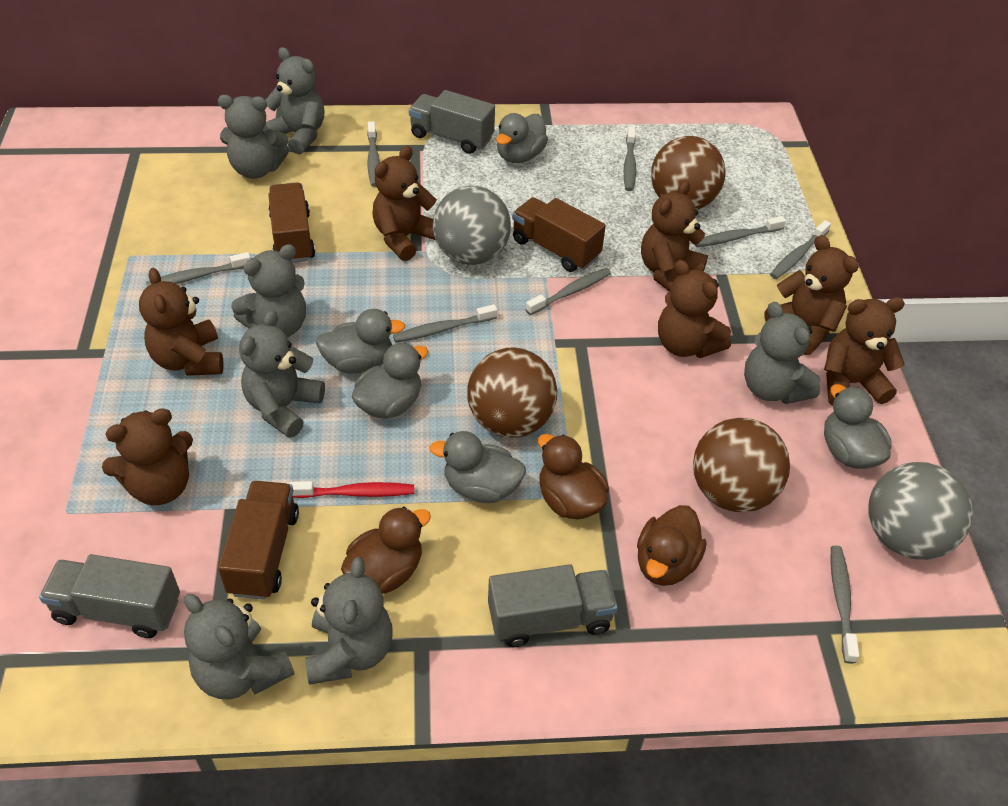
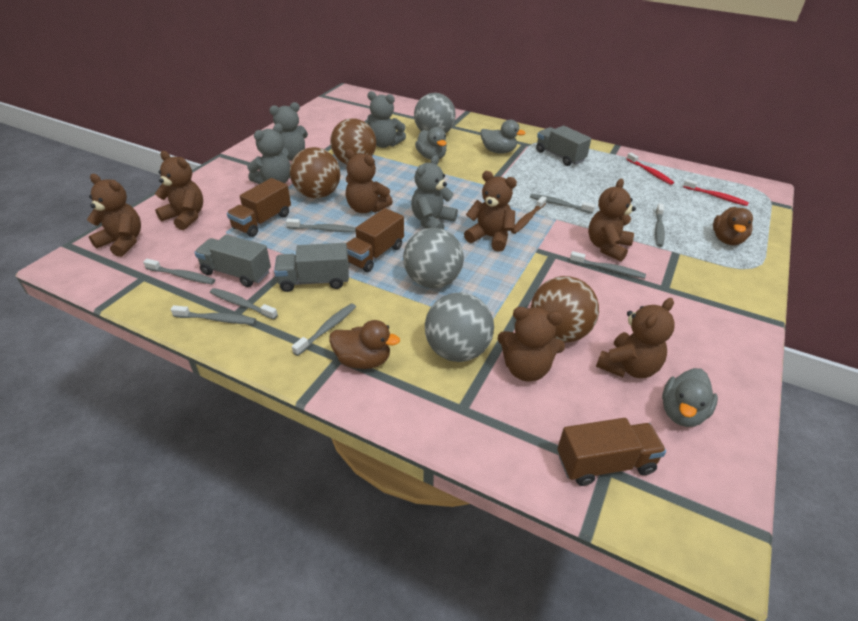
brown duck: 3 -> 2
brown toothbrush: 0 -> 1
grey ball: 2 -> 3
grey duck: 5 -> 3
grey teddy bear: 7 -> 4
red toothbrush: 1 -> 2

